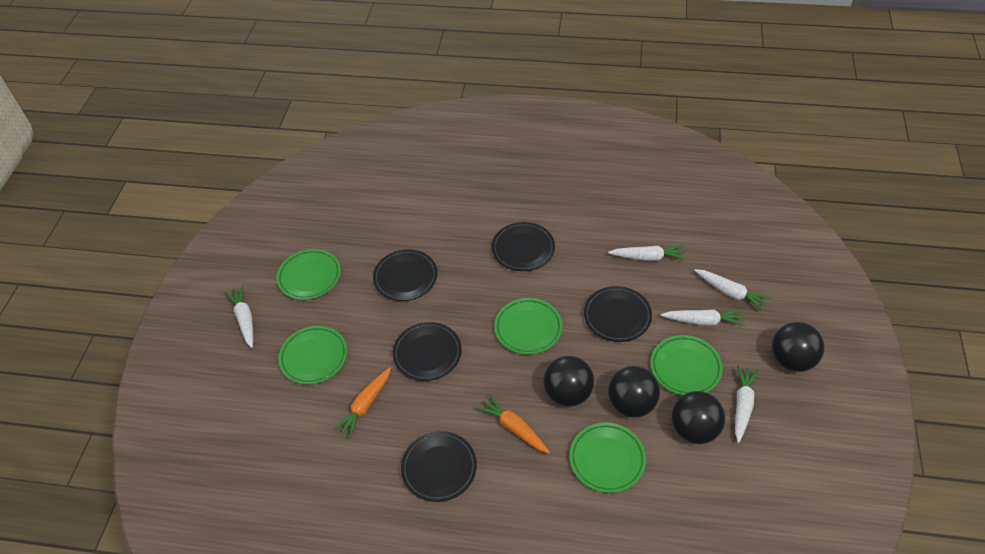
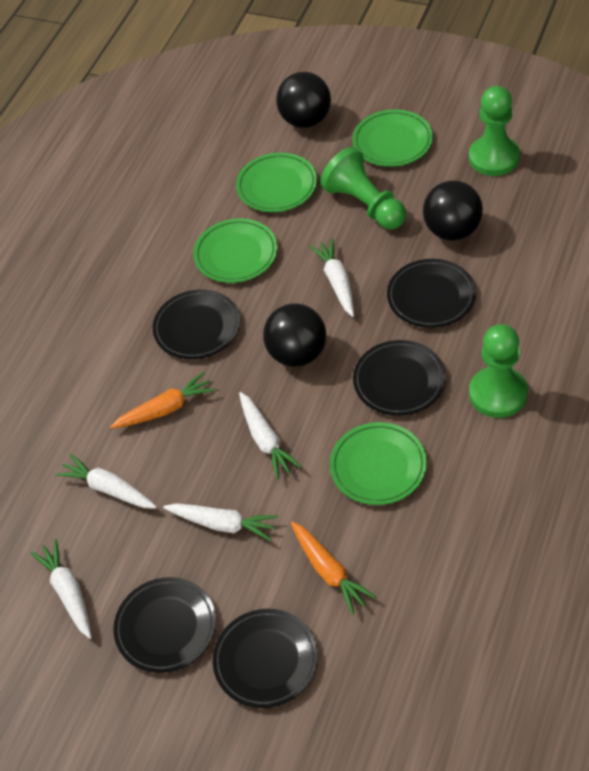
black ball: 4 -> 3
green pawn: 0 -> 3
green plate: 5 -> 4

